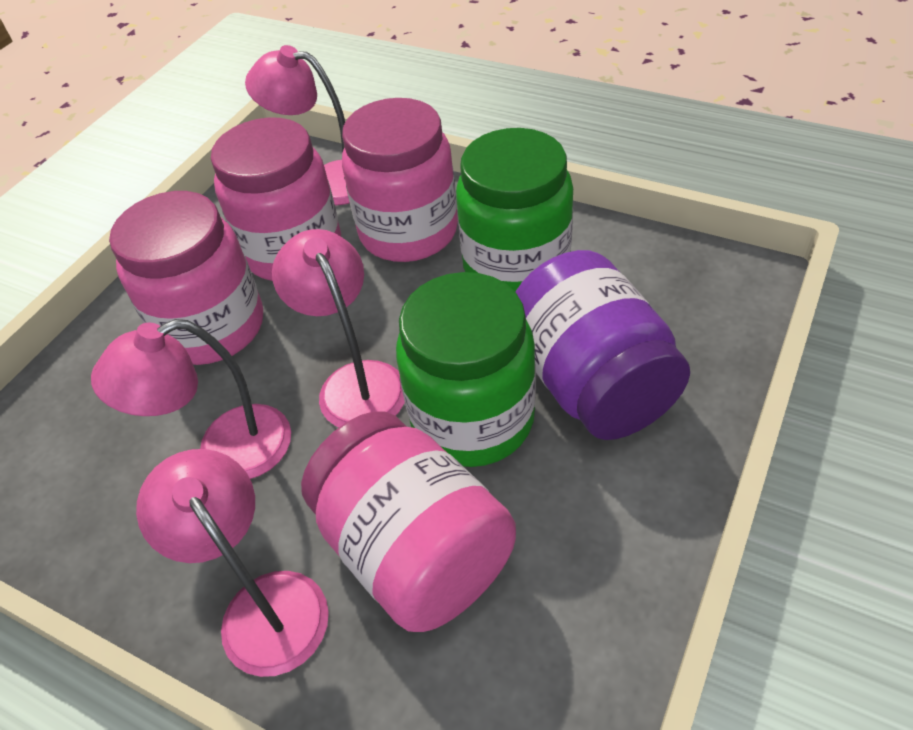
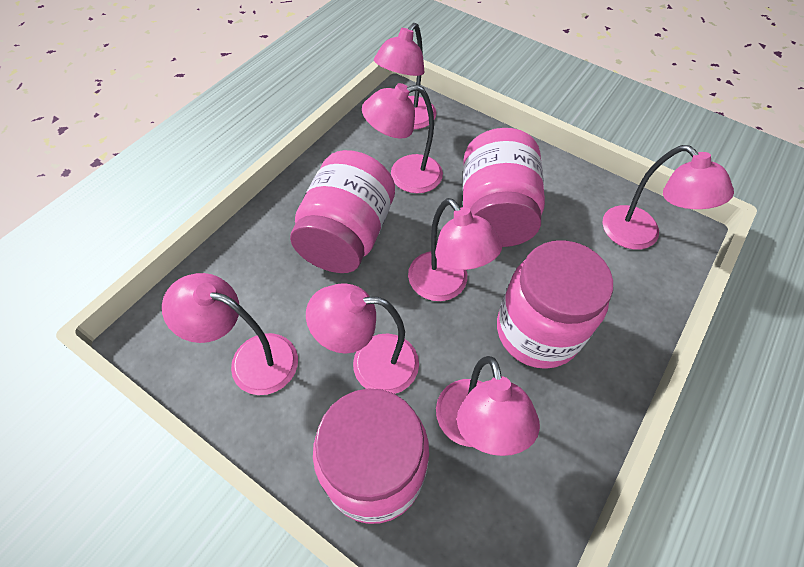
green jar: 2 -> 0
pink lamp: 4 -> 7
purple jar: 1 -> 0

